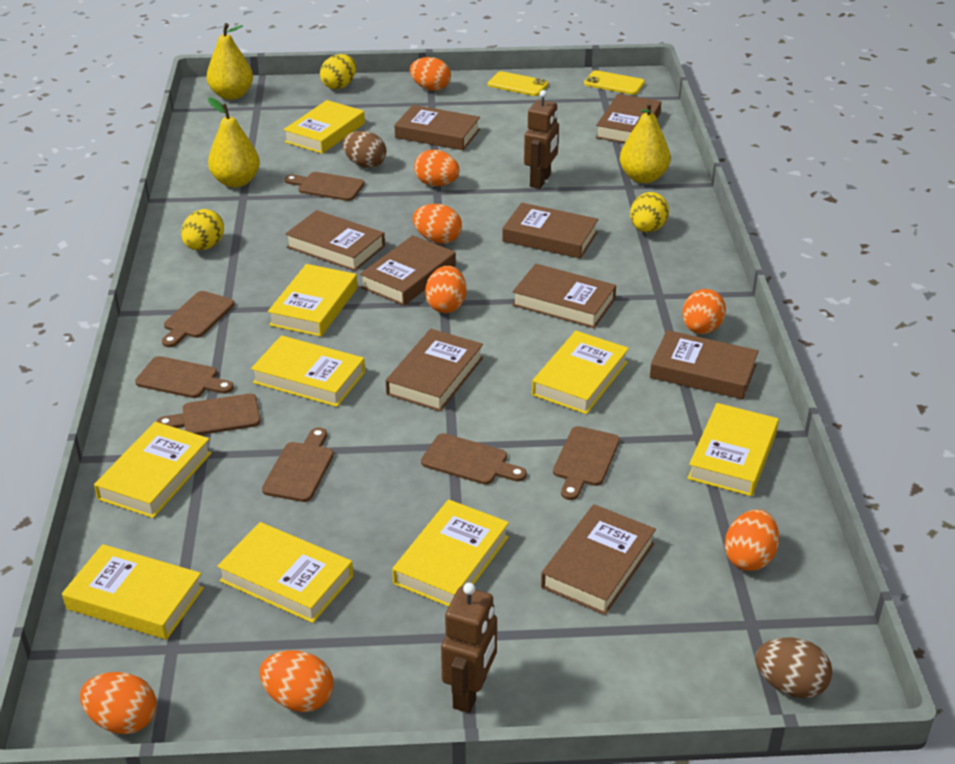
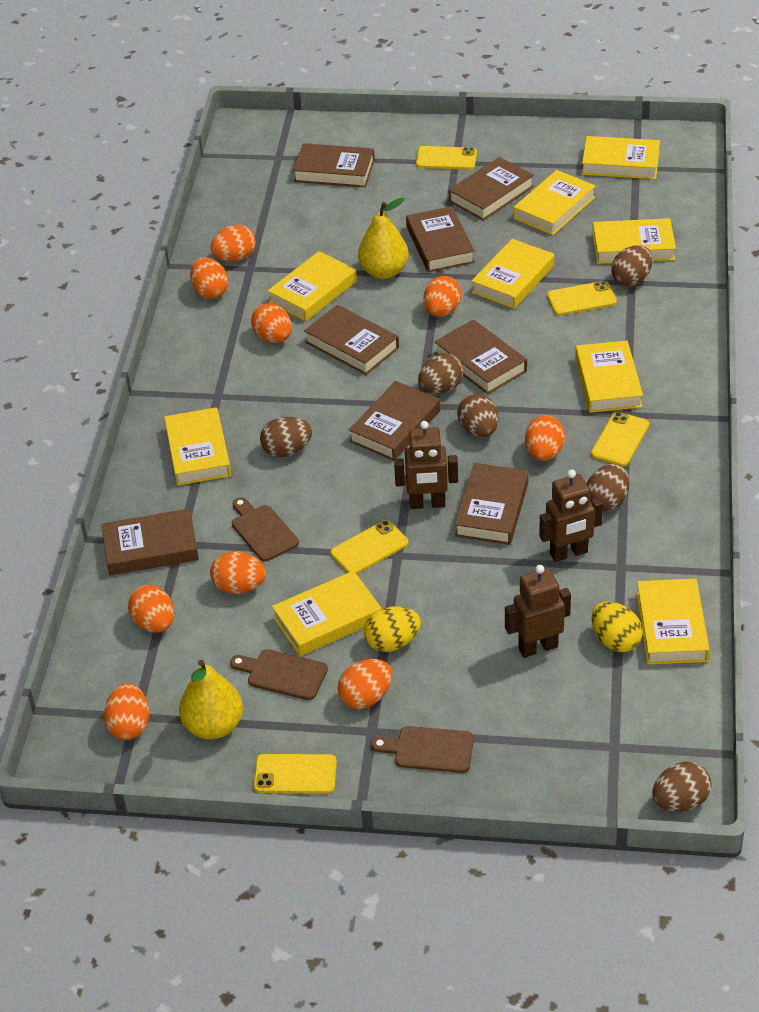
brown book: 9 -> 8
brown cutting board: 7 -> 3
brown egg: 2 -> 6
brown robot: 2 -> 3
orange egg: 8 -> 9
yellow egg: 3 -> 2
yellow pear: 3 -> 2
yellow phone: 2 -> 5

